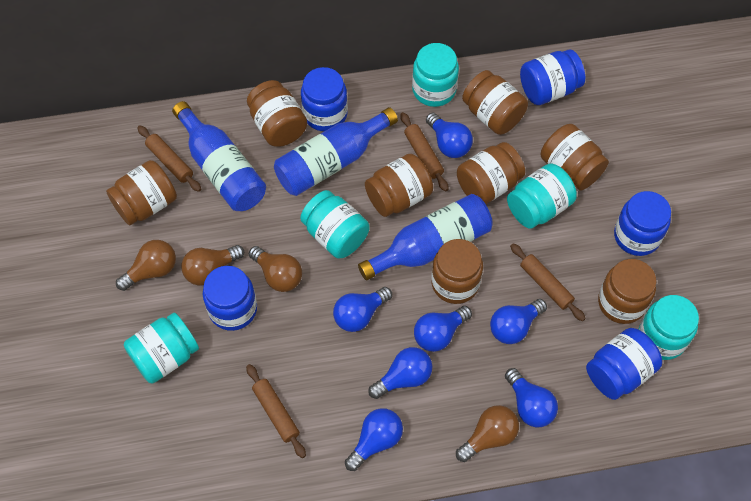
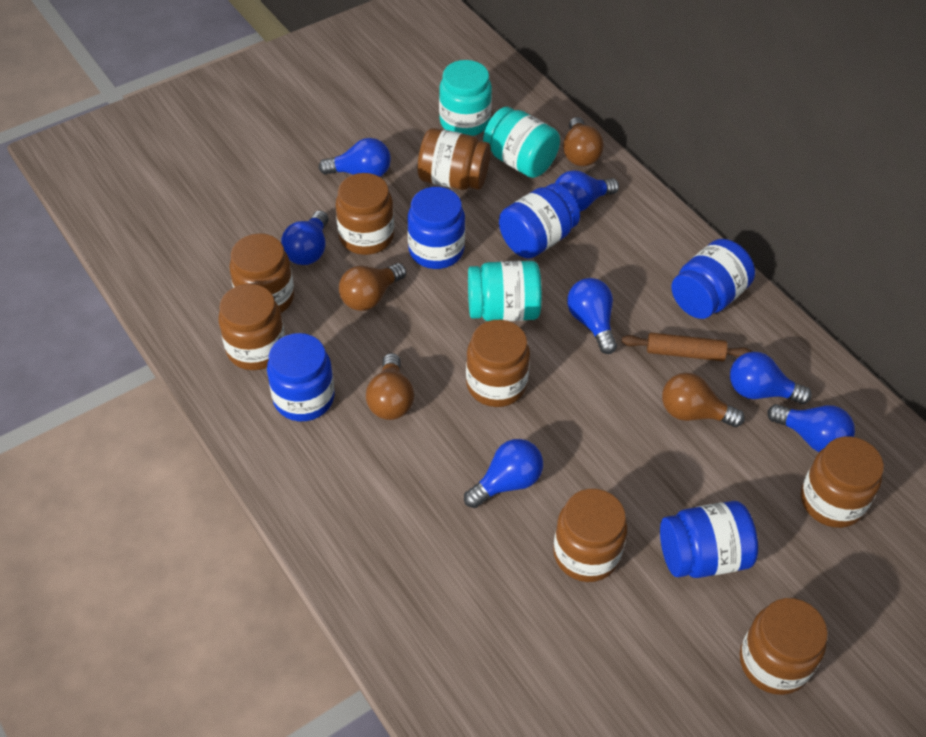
blue bottle: 3 -> 0
brown rolling pin: 4 -> 1
turquoise jar: 5 -> 3

